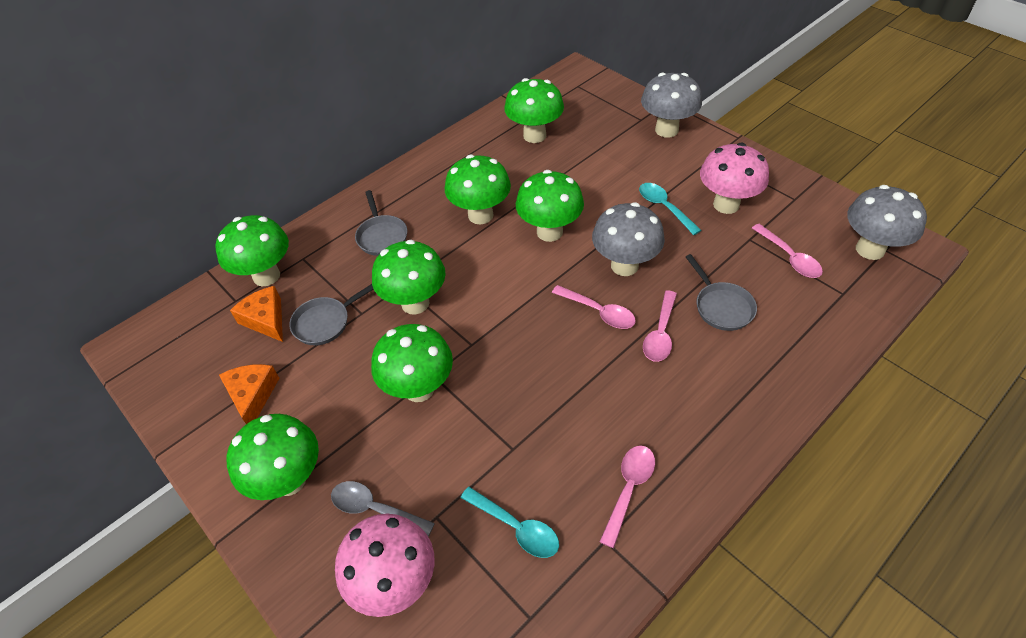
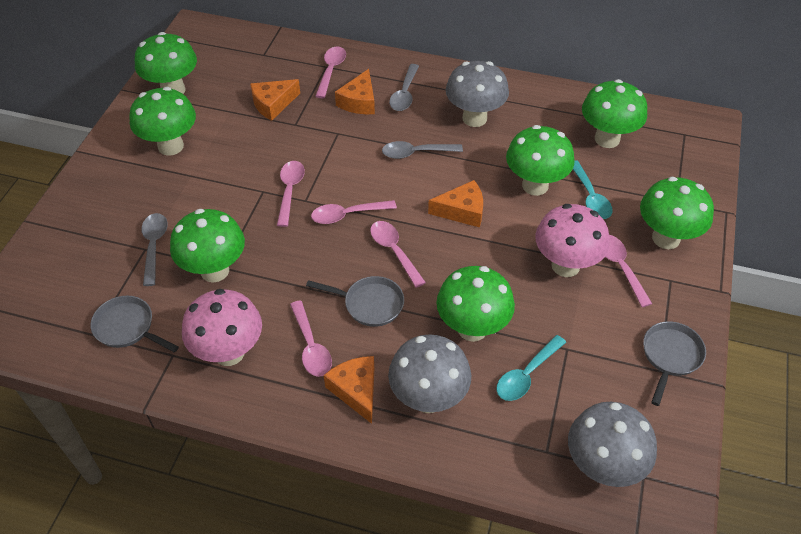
grey spoon: 1 -> 3
orange cheese: 2 -> 4
pink spoon: 4 -> 6

